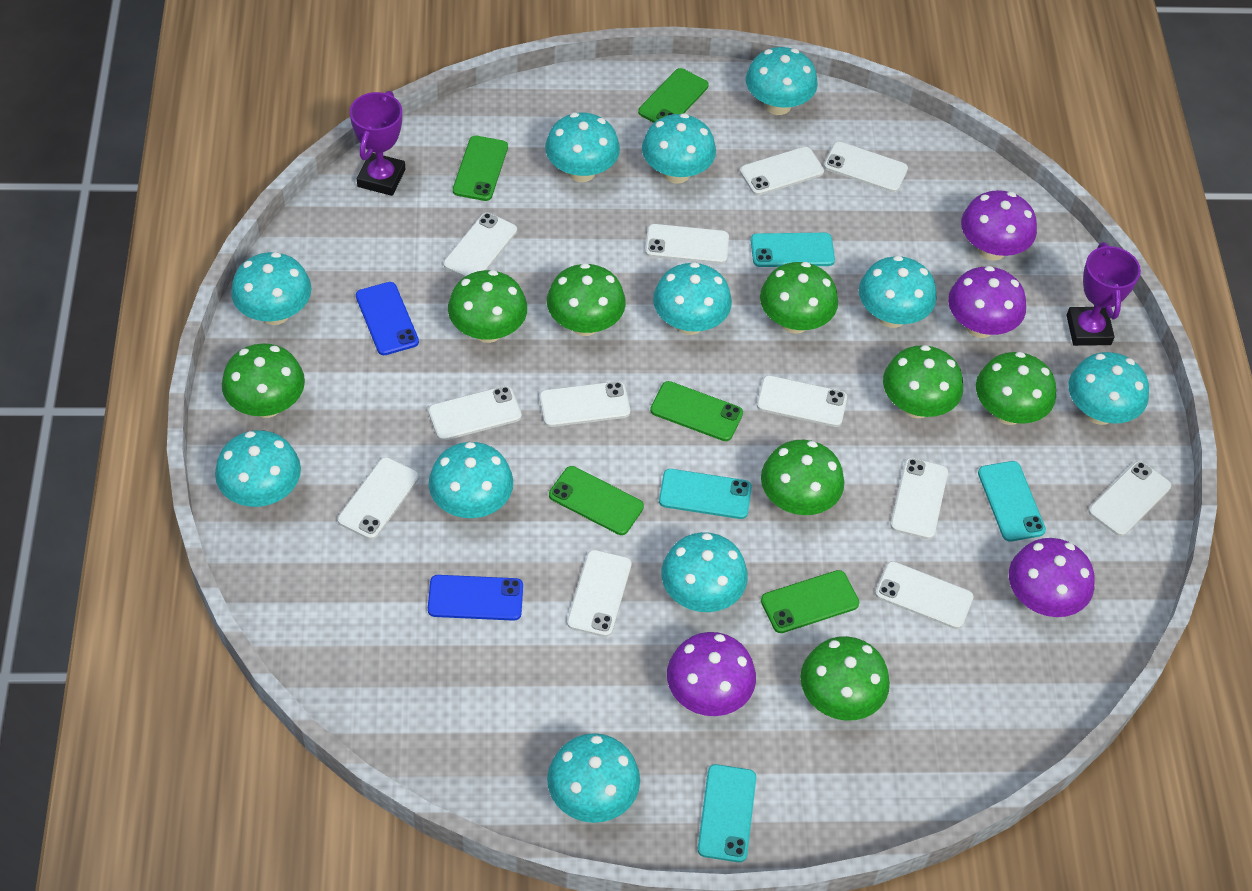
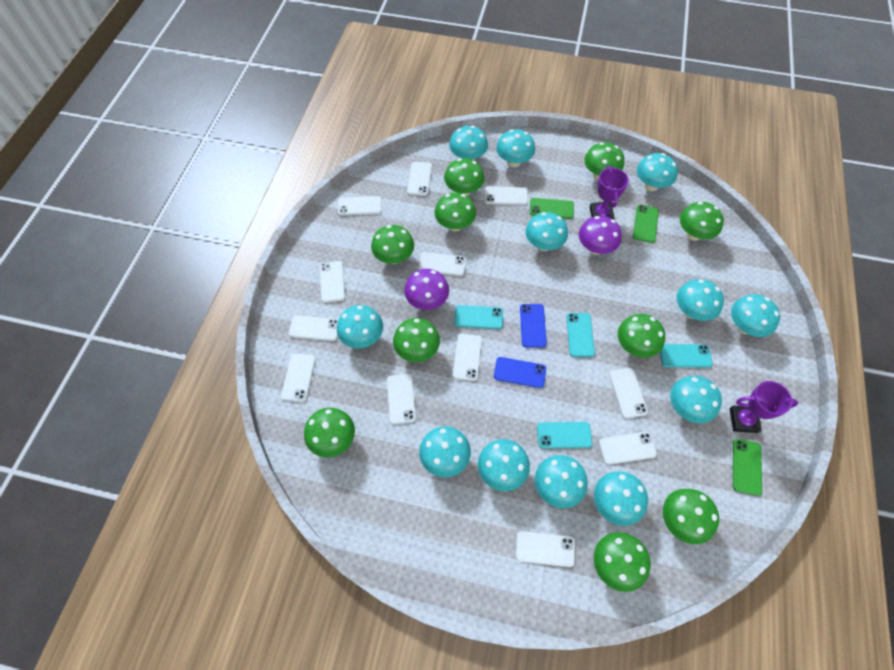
green mushroom: 8 -> 10
green phone: 5 -> 3
purple mushroom: 4 -> 2
turquoise mushroom: 11 -> 12

